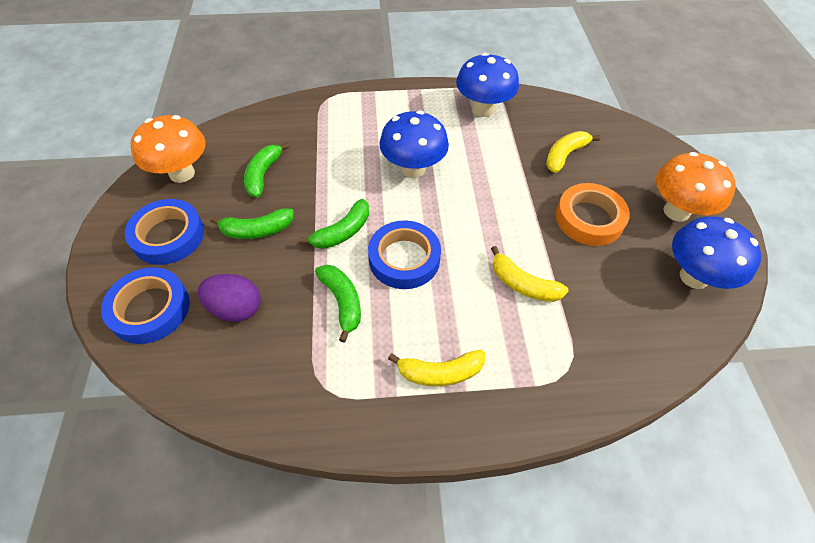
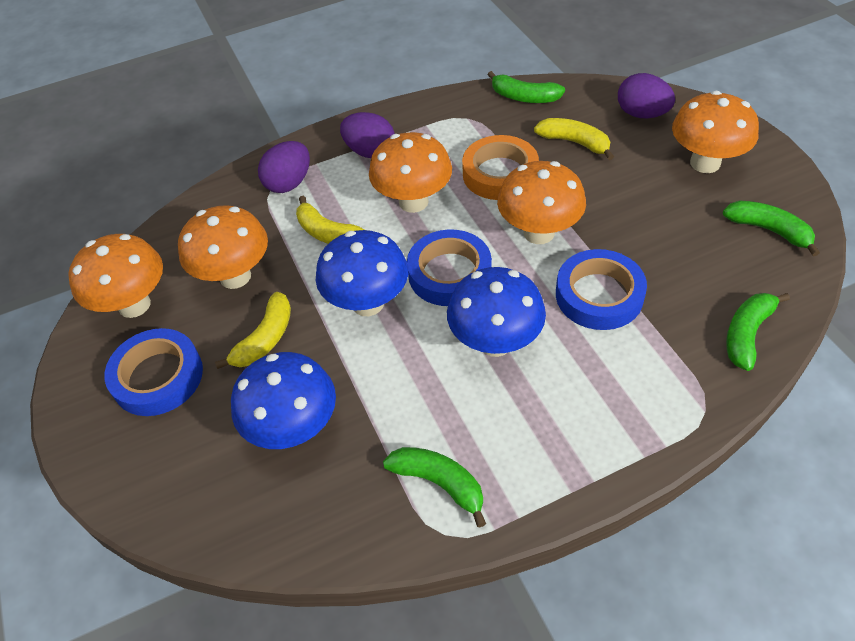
orange mushroom: 2 -> 5
purple egg: 1 -> 3

